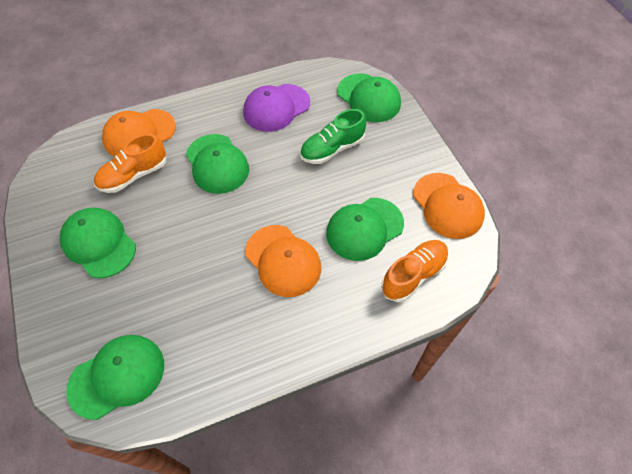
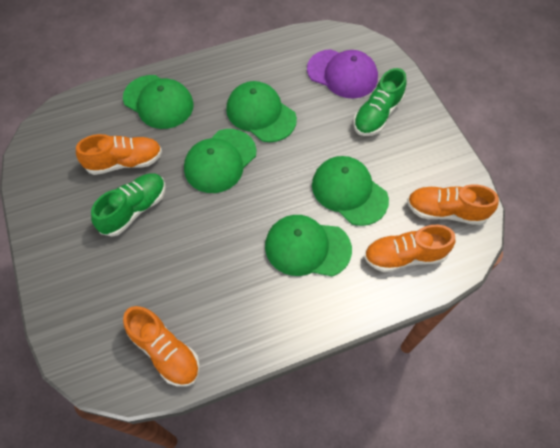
green shoe: 1 -> 2
orange cap: 3 -> 0
orange shoe: 2 -> 4

